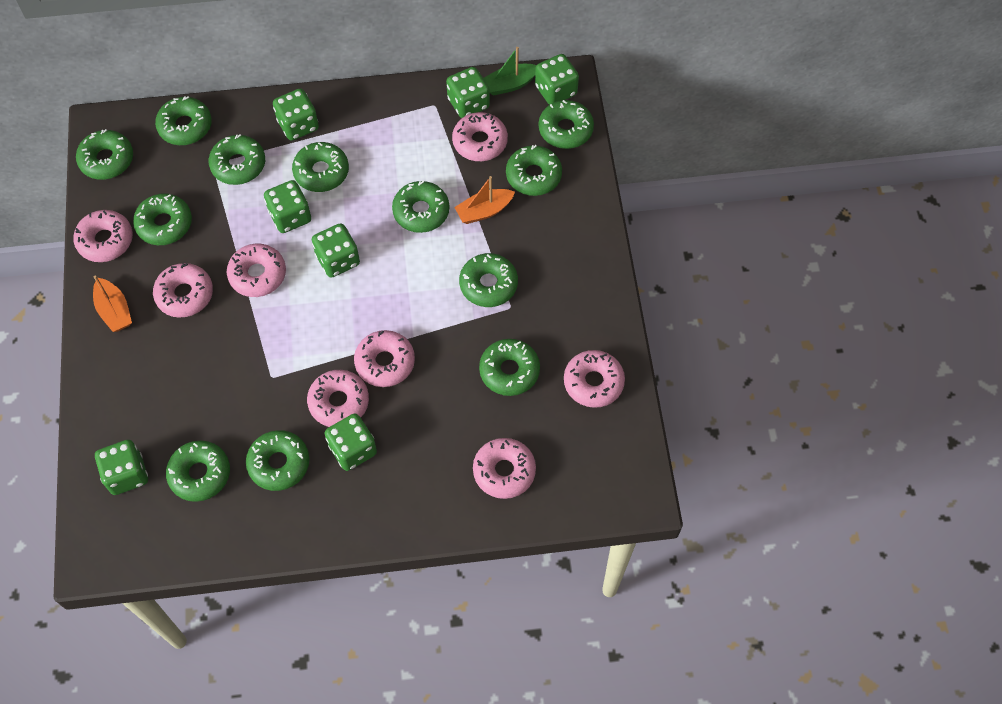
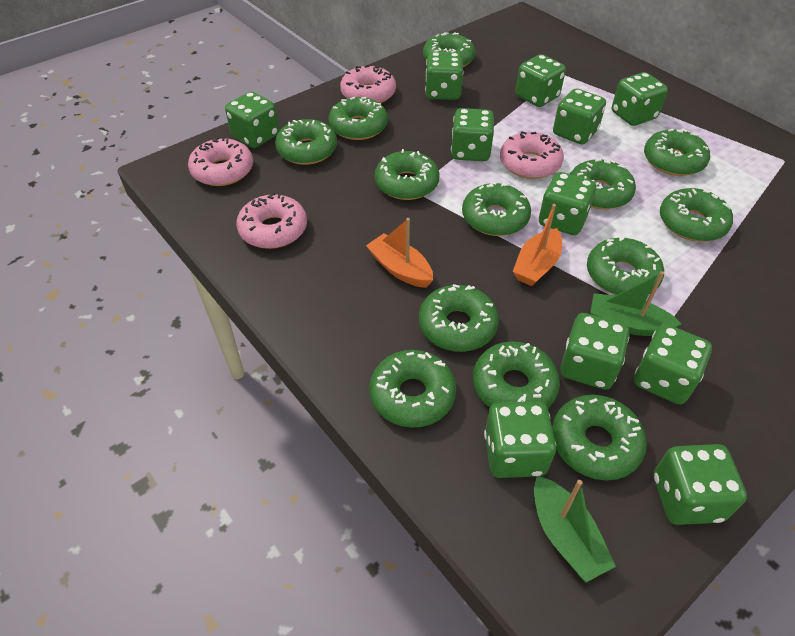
green boat: 1 -> 2
green dice: 7 -> 11
green donut: 12 -> 13
pink donut: 8 -> 4

